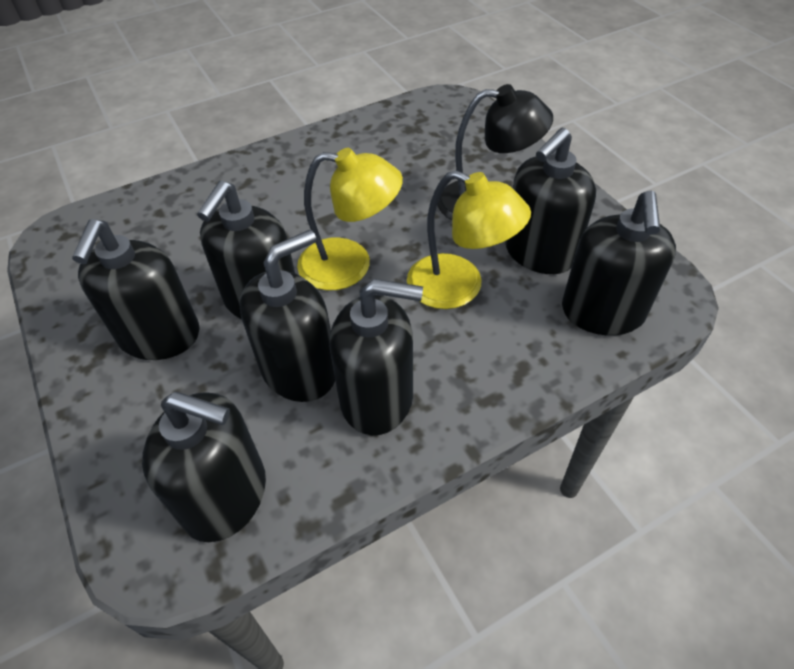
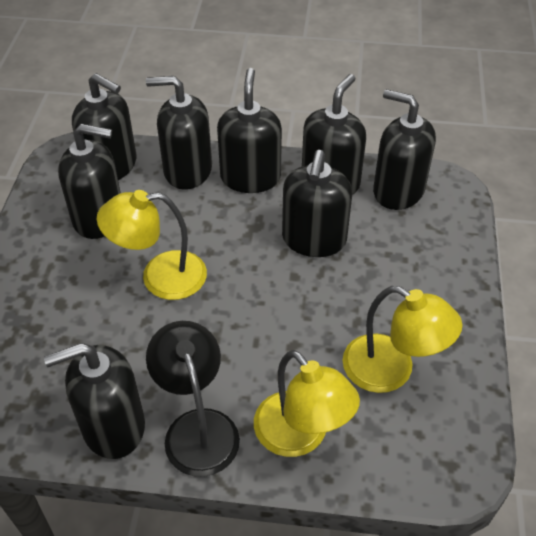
black soap dispenser: 7 -> 8
yellow lamp: 2 -> 3

